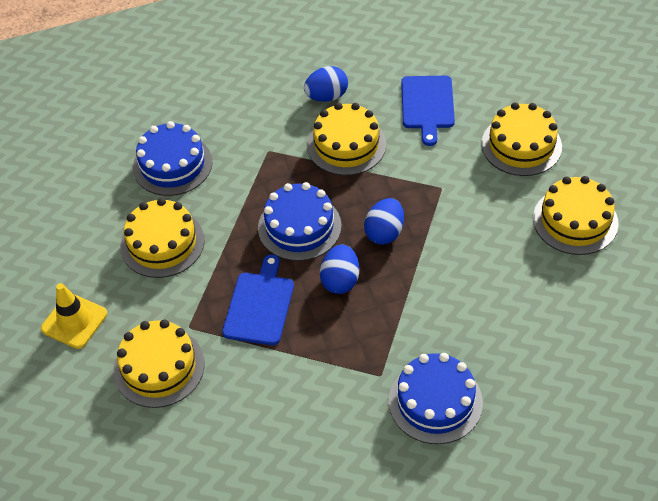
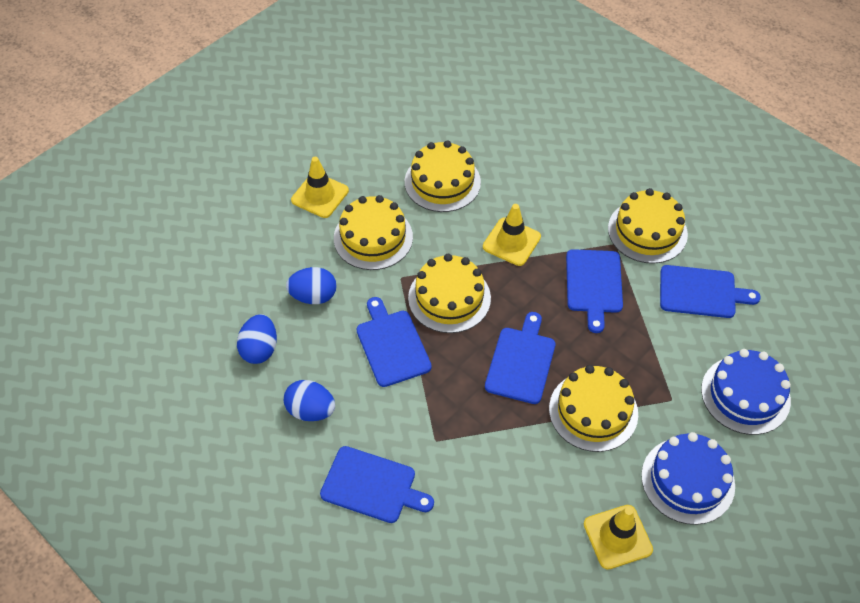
blue cake: 3 -> 2
blue cutting board: 2 -> 5
yellow traffic cone: 1 -> 3

